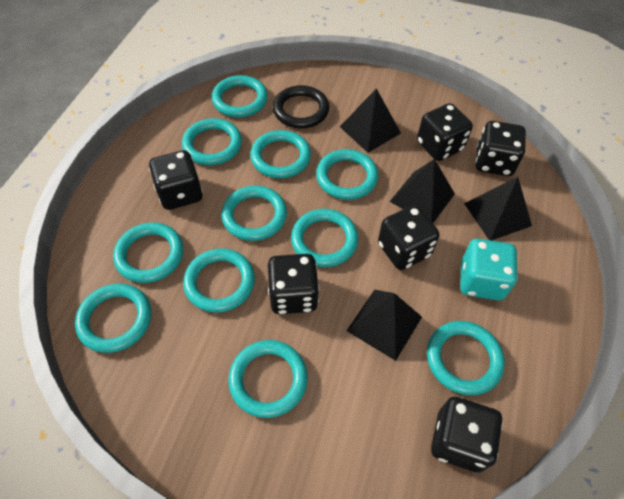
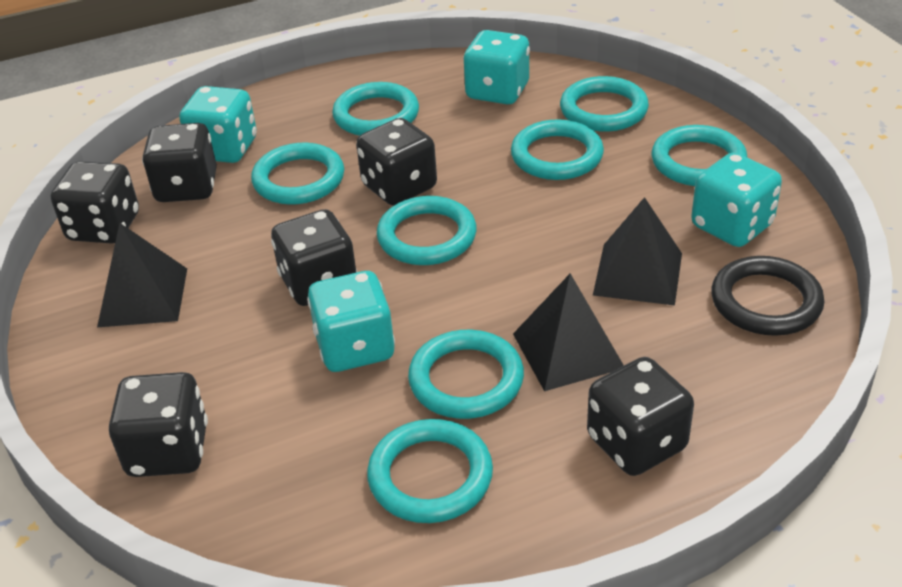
black pyramid: 4 -> 3
turquoise dice: 1 -> 4
turquoise ring: 11 -> 8

